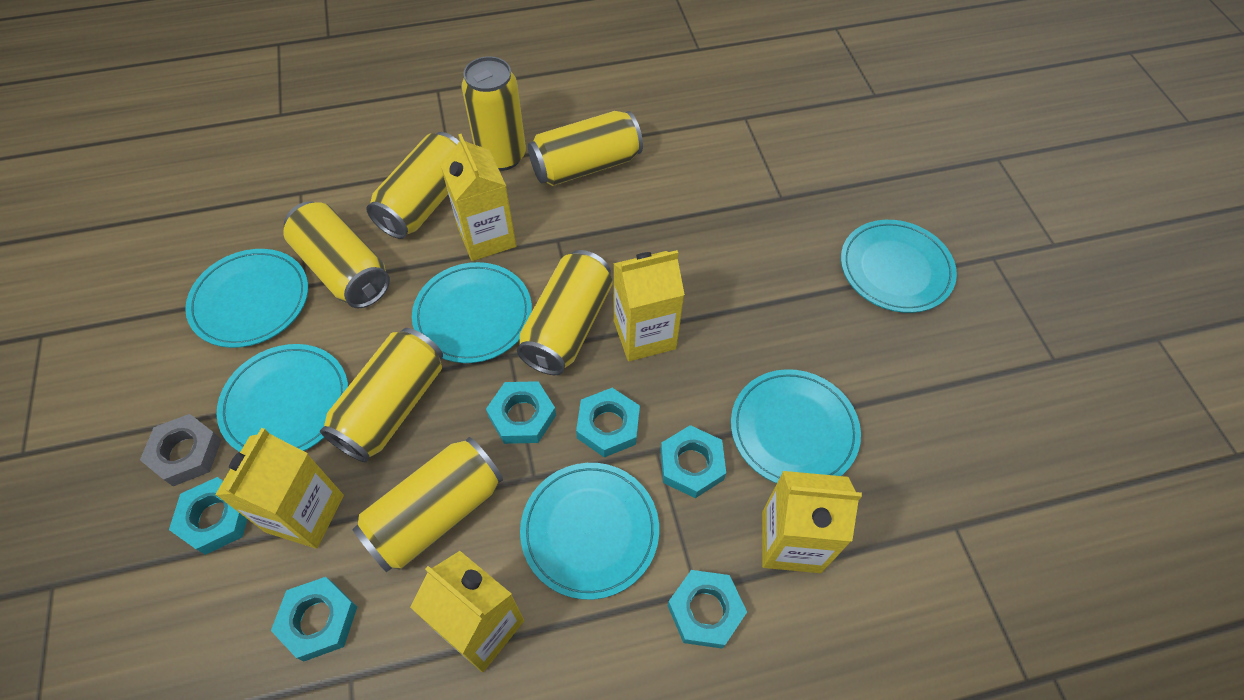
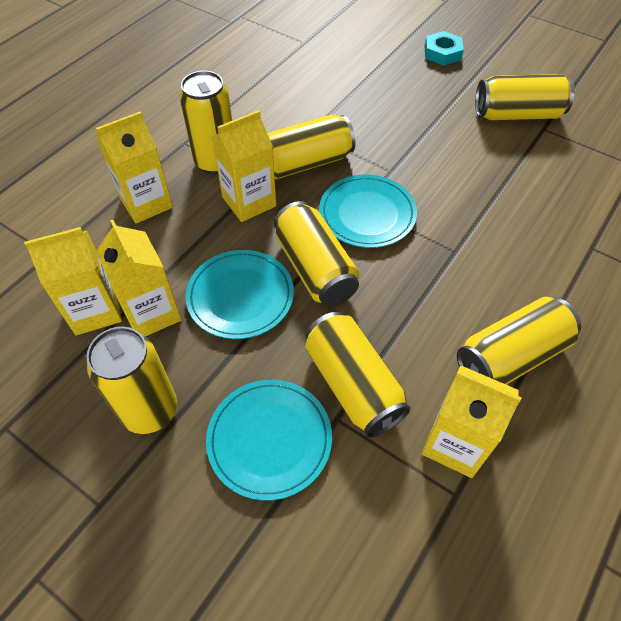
grey nut: 1 -> 0
turquoise nut: 6 -> 1
turquoise plate: 6 -> 3

